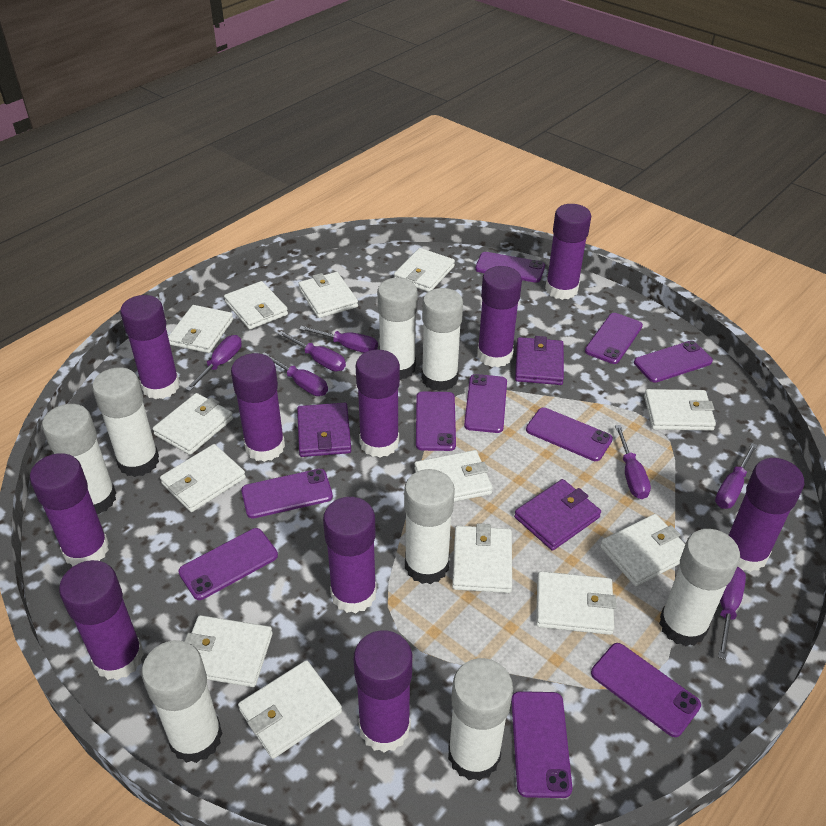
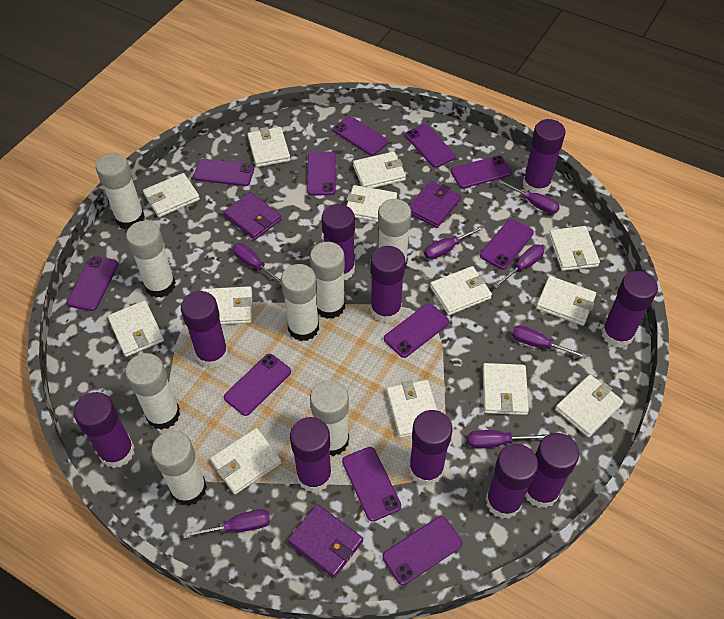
purple phone: 10 -> 11

